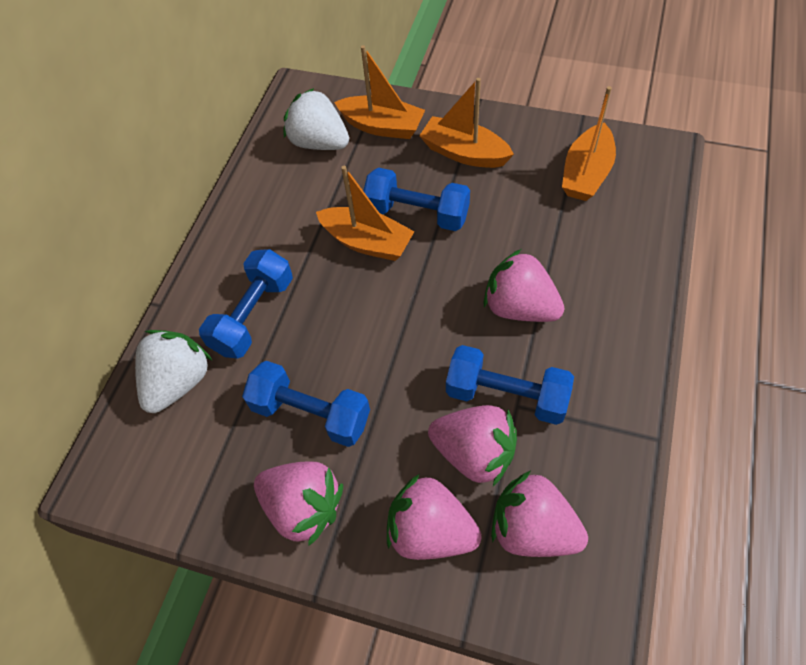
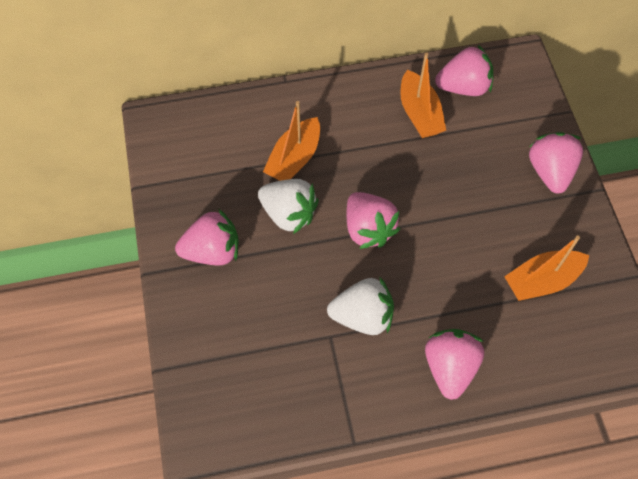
blue dumbbell: 4 -> 0
orange boat: 4 -> 3

